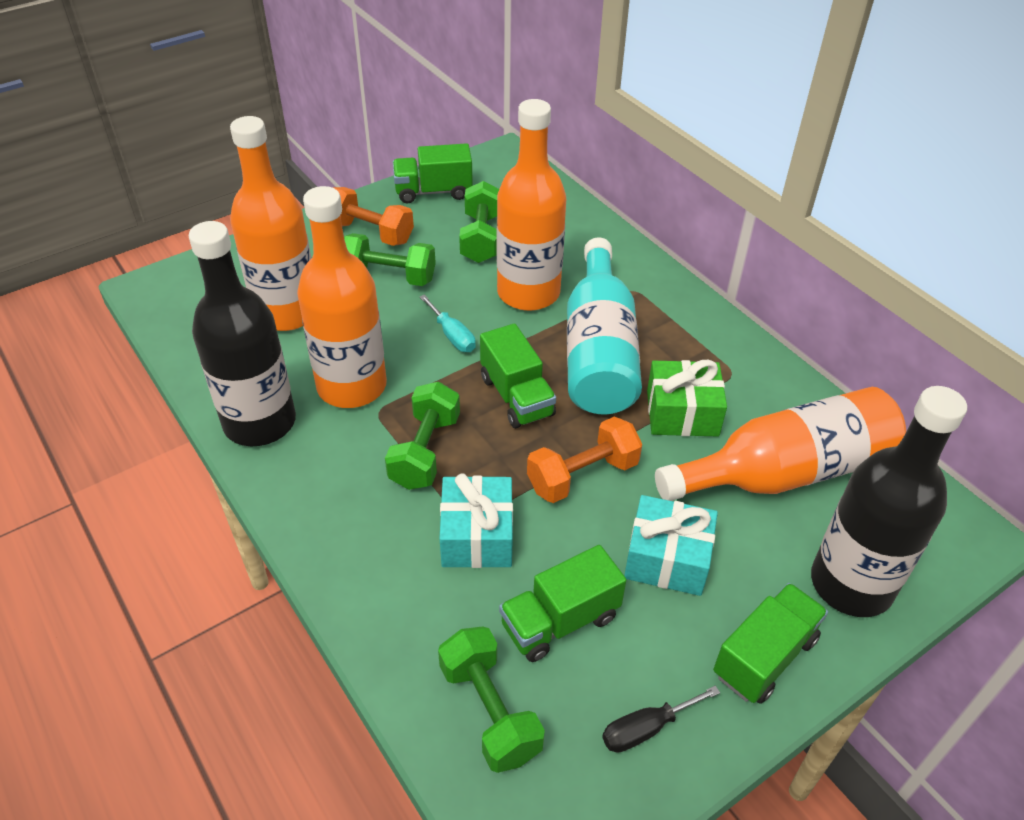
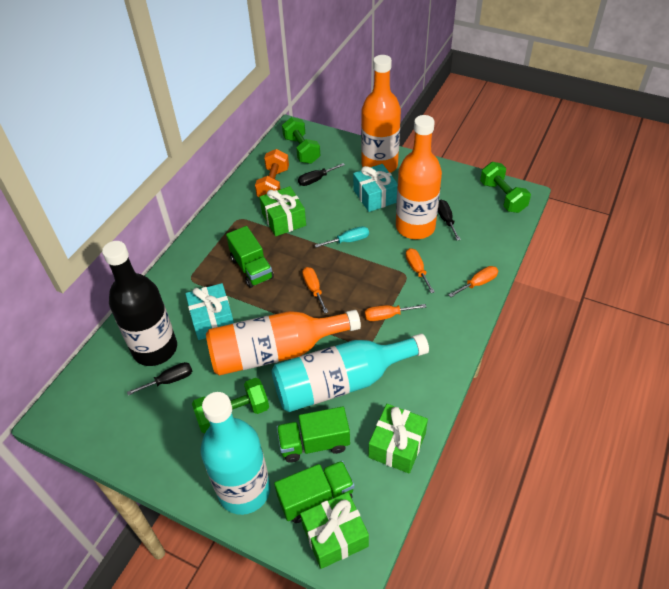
black bottle: 2 -> 1
black screwdriver: 1 -> 3
green dumbbell: 4 -> 3
green gift: 1 -> 3
green truck: 4 -> 3
orange bottle: 4 -> 3
orange dumbbell: 2 -> 1
orange screwdriver: 0 -> 4
turquoise bottle: 1 -> 2

